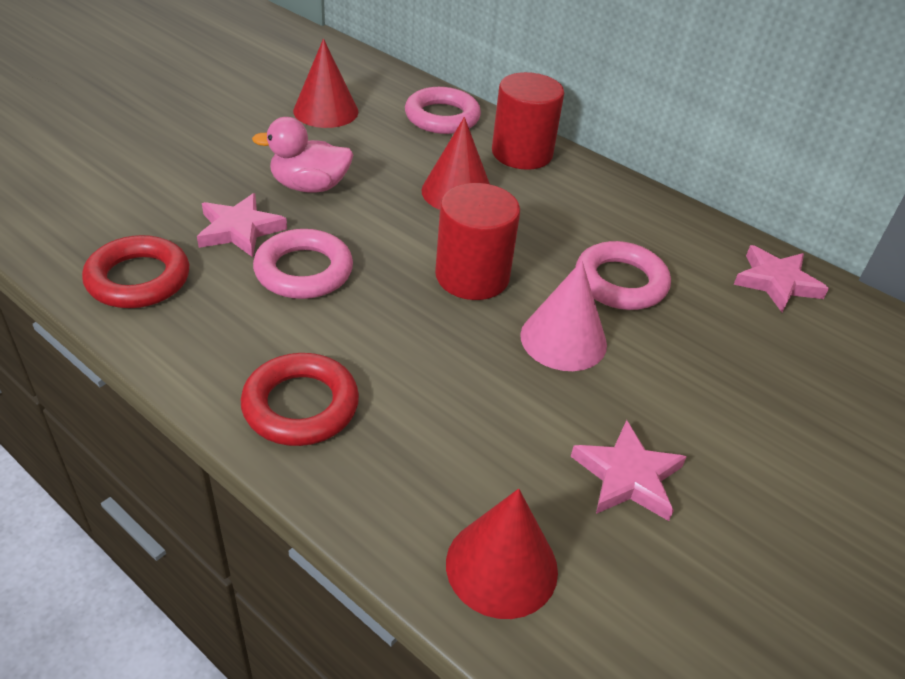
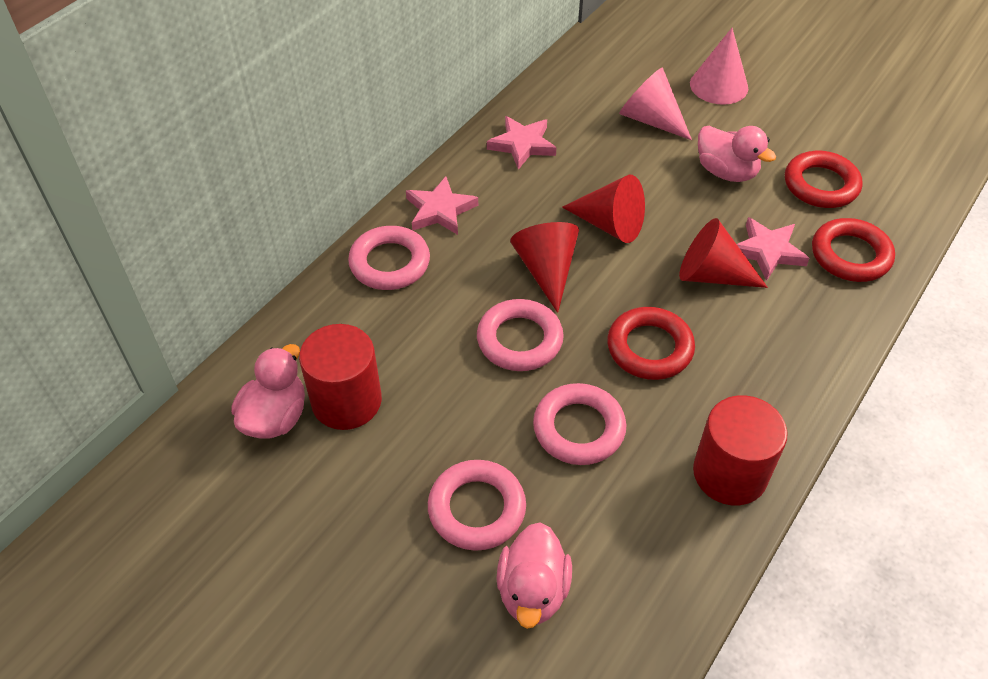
pink cone: 1 -> 2
pink duck: 1 -> 3
pink ring: 3 -> 4
red ring: 2 -> 3

